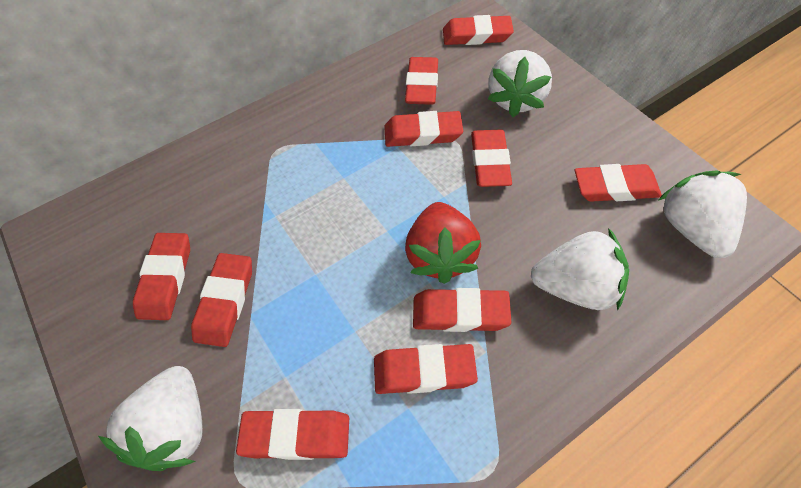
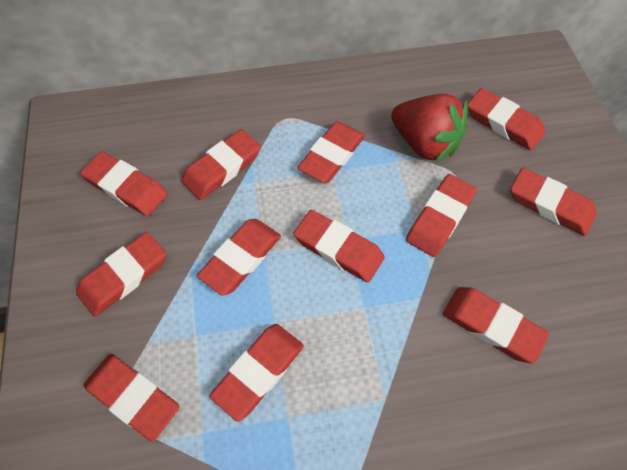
red eraser: 10 -> 12
white strawberry: 4 -> 0

